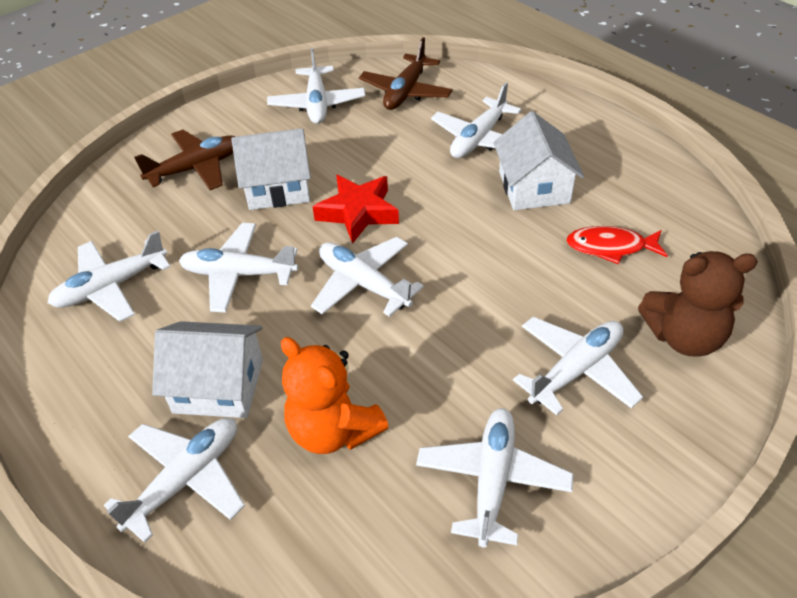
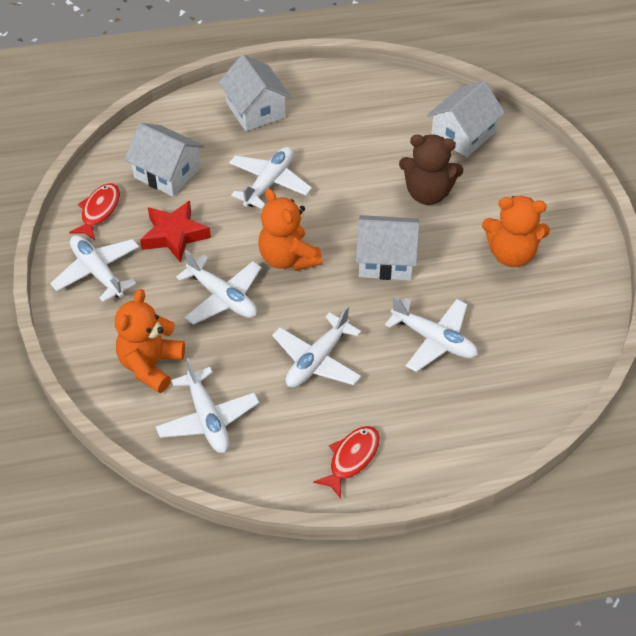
brown plane: 2 -> 0
orange teddy bear: 1 -> 3
red fish: 1 -> 2
white house: 3 -> 4
white plane: 8 -> 6

